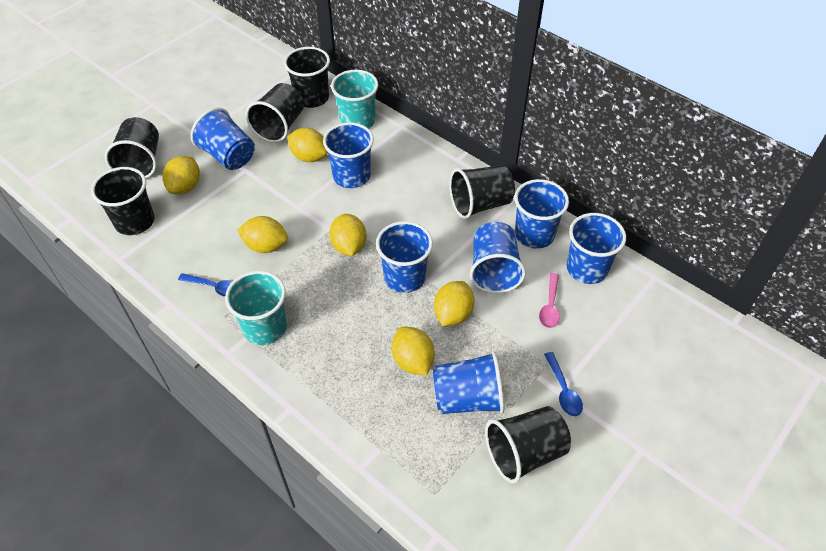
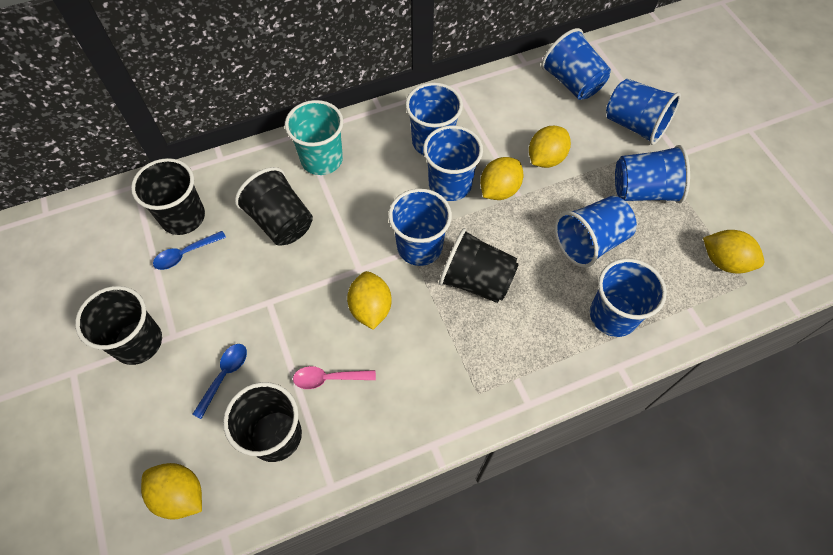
black cup: 6 -> 5
blue cup: 7 -> 8
turquoise cup: 2 -> 1
yellow lemon: 6 -> 5

